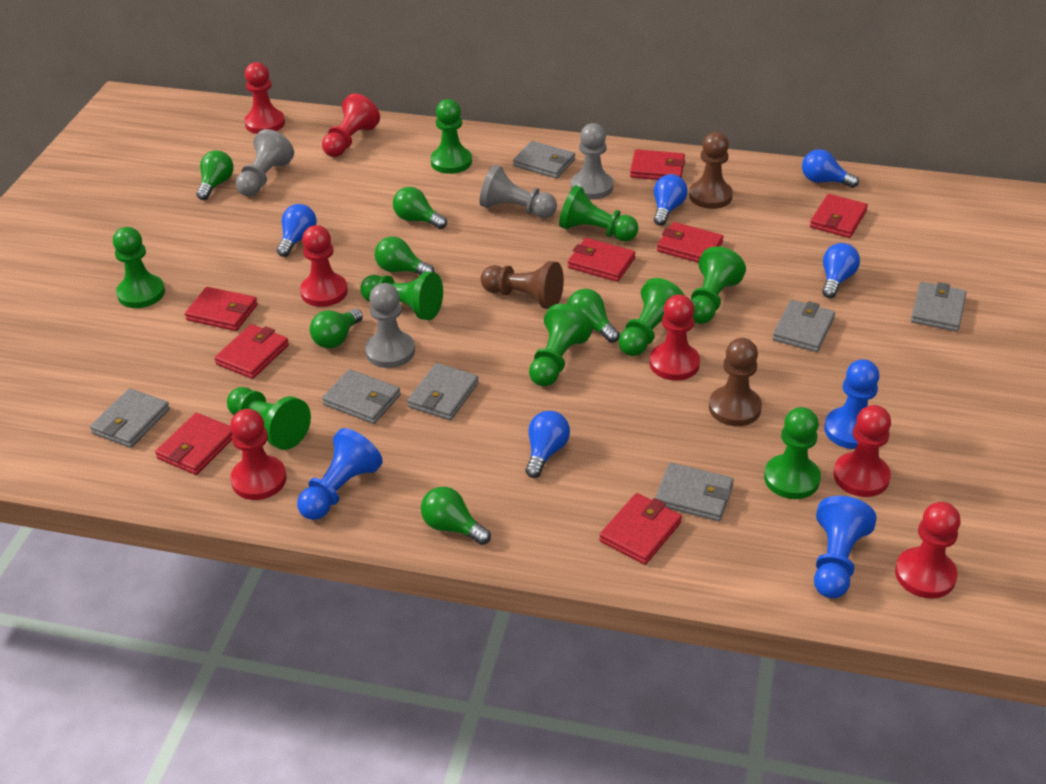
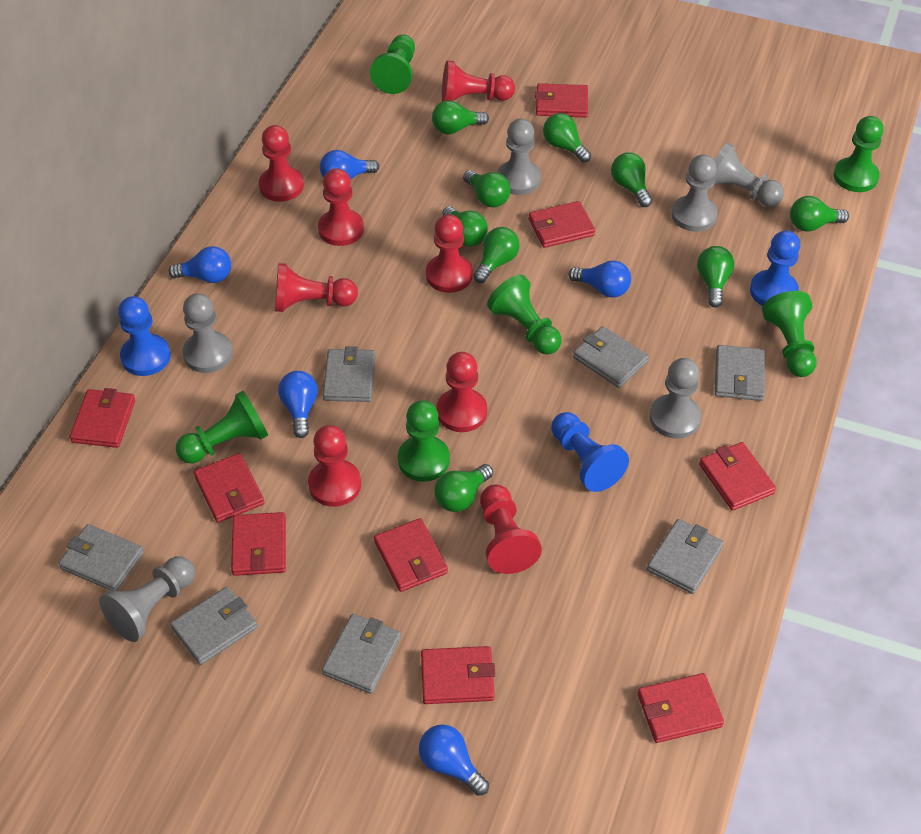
brown pawn: 3 -> 0
green light bulb: 6 -> 9
green pawn: 9 -> 6
grey pawn: 4 -> 6
red pawn: 7 -> 8
red wallet: 8 -> 9

